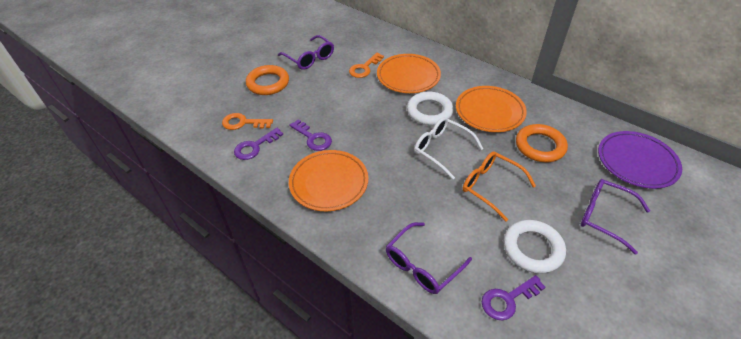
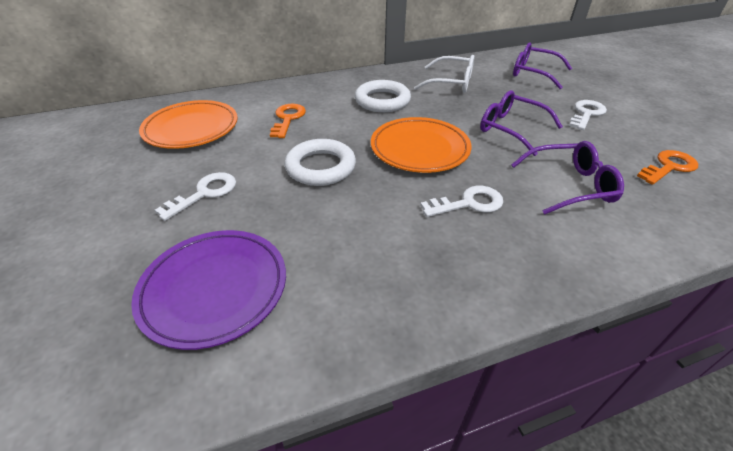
orange glasses: 1 -> 0
orange plate: 3 -> 2
orange ring: 2 -> 0
purple key: 3 -> 0
white key: 0 -> 3

